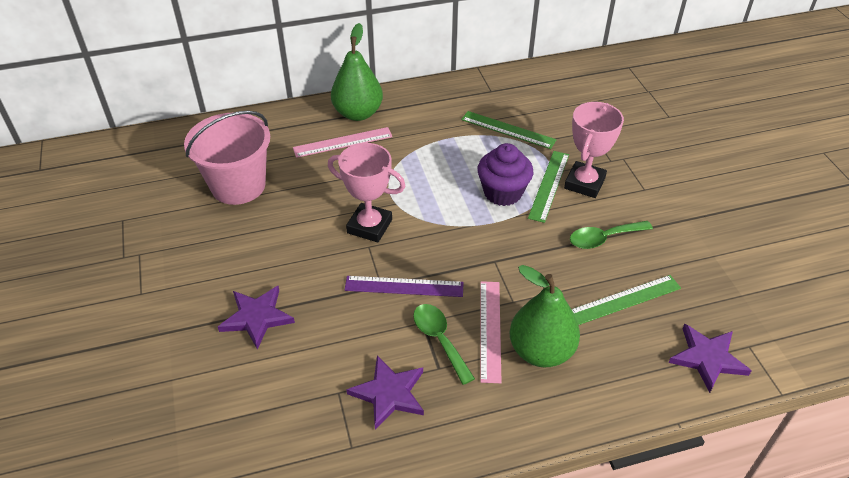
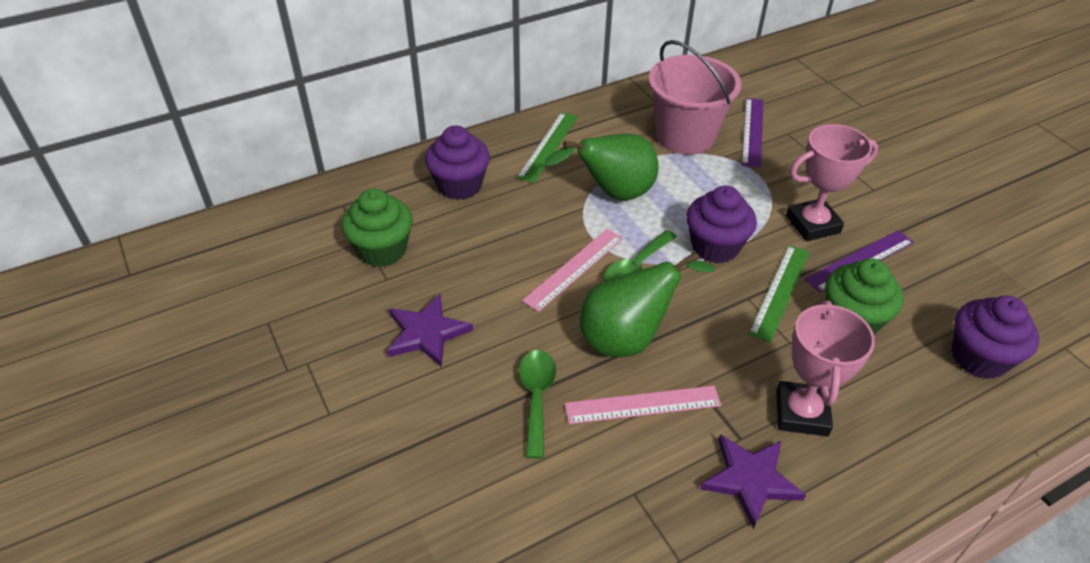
green cupcake: 0 -> 2
green ruler: 3 -> 2
purple cupcake: 1 -> 3
purple ruler: 1 -> 2
purple star: 3 -> 2

